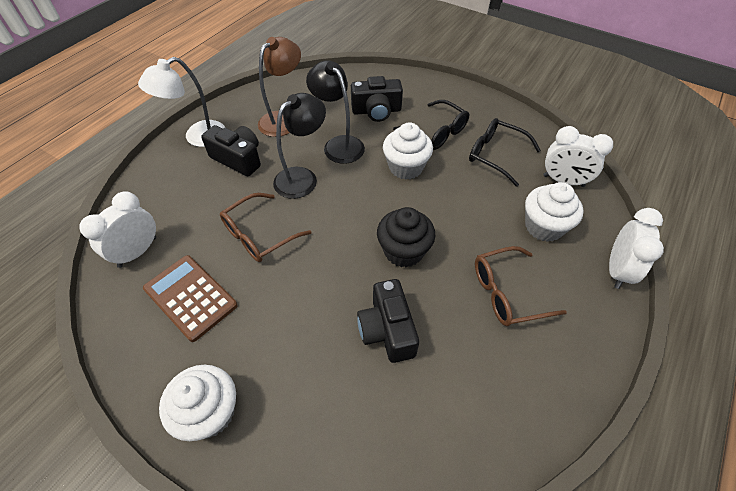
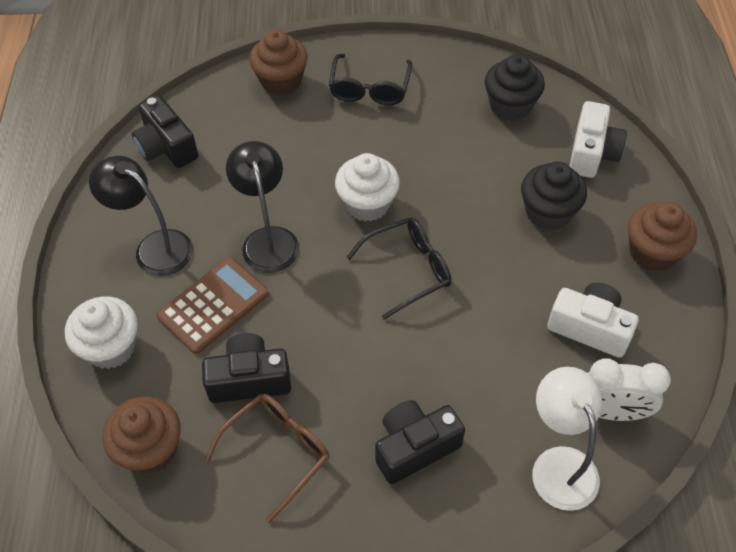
black cupcake: 1 -> 2
brown cupcake: 0 -> 3
brown glasses: 2 -> 1
brown lamp: 1 -> 0
white camera: 0 -> 2
white clock: 3 -> 1
white cupcake: 3 -> 2

